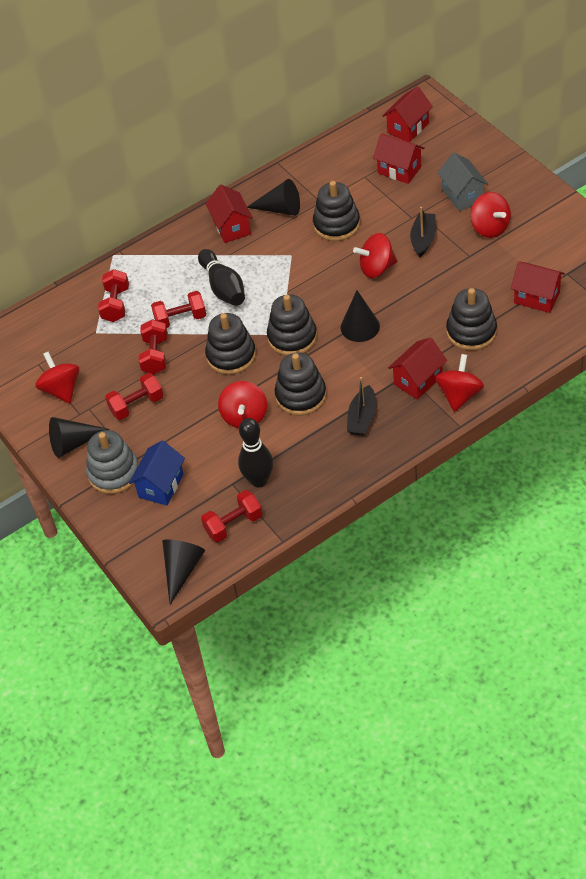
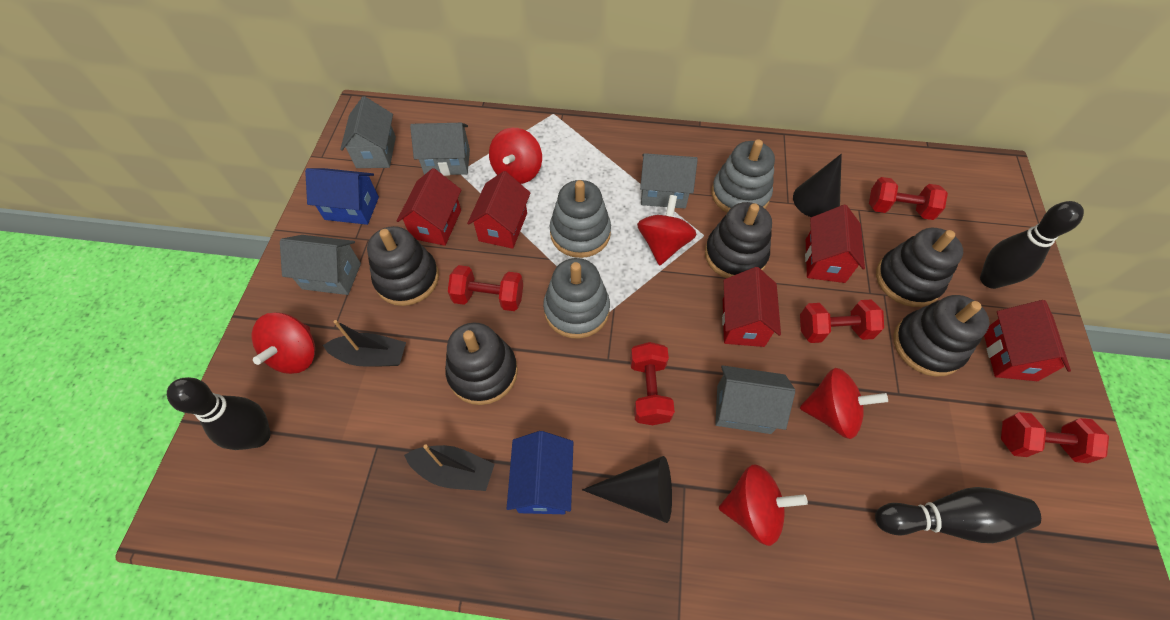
black bowling pin: 2 -> 3
black cone: 4 -> 2
blue house: 1 -> 2
grey house: 1 -> 5
grey stacking toy: 1 -> 3

